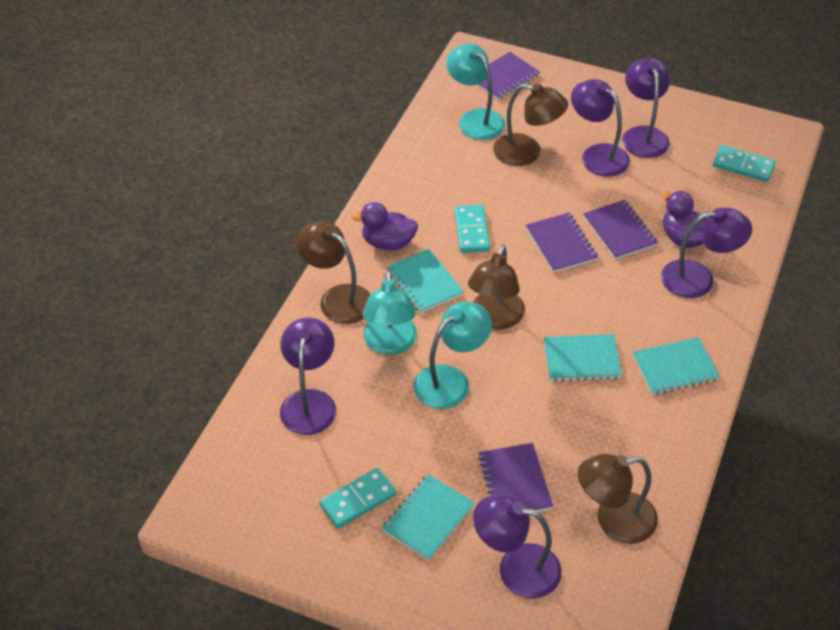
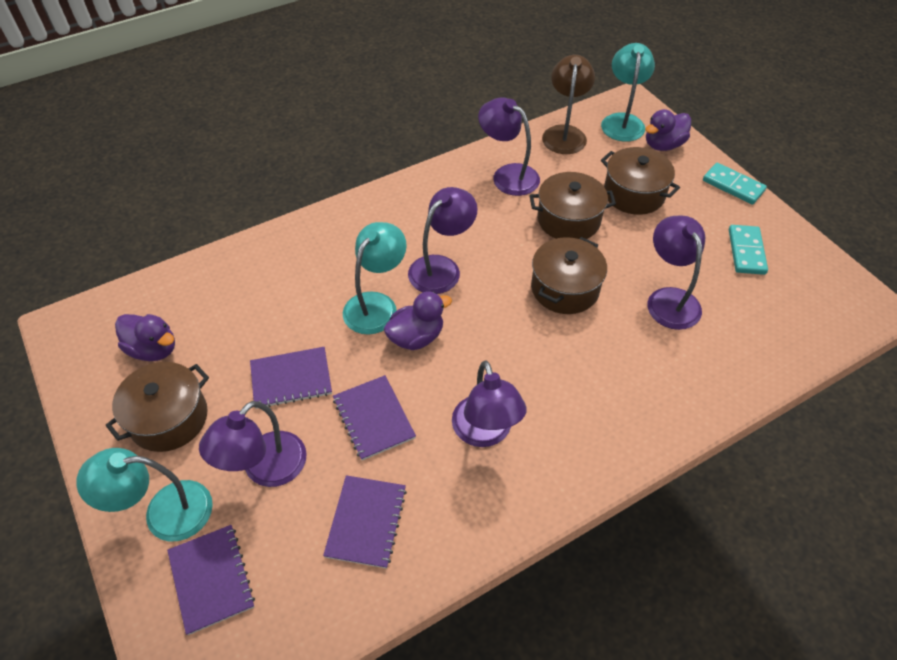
brown lamp: 4 -> 1
brown pot: 0 -> 4
purple duck: 2 -> 3
turquoise domino: 3 -> 2
turquoise notebook: 4 -> 0

